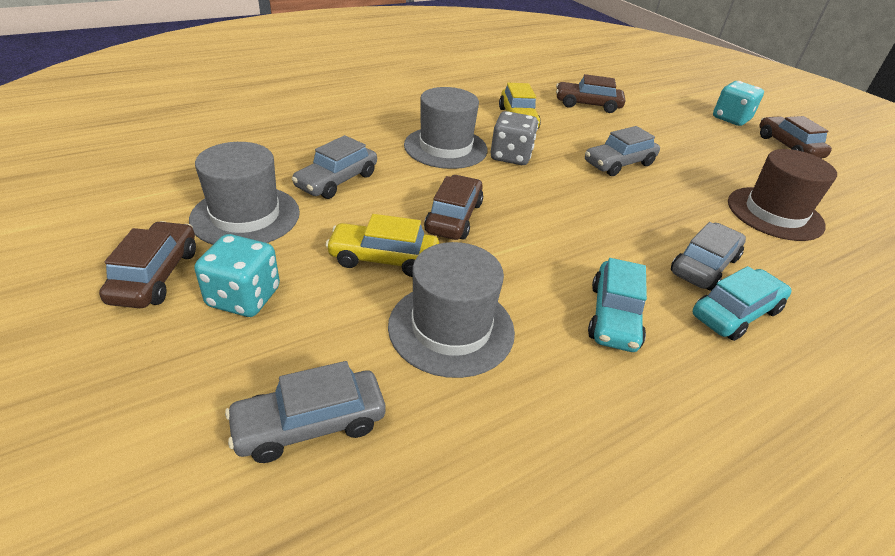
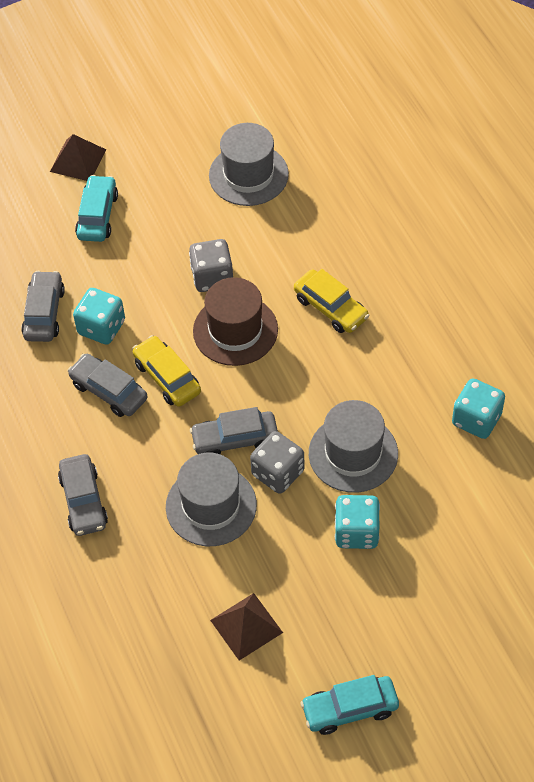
brown car: 4 -> 0
brown pyramid: 0 -> 2
grey dice: 1 -> 2
turquoise dice: 2 -> 3

